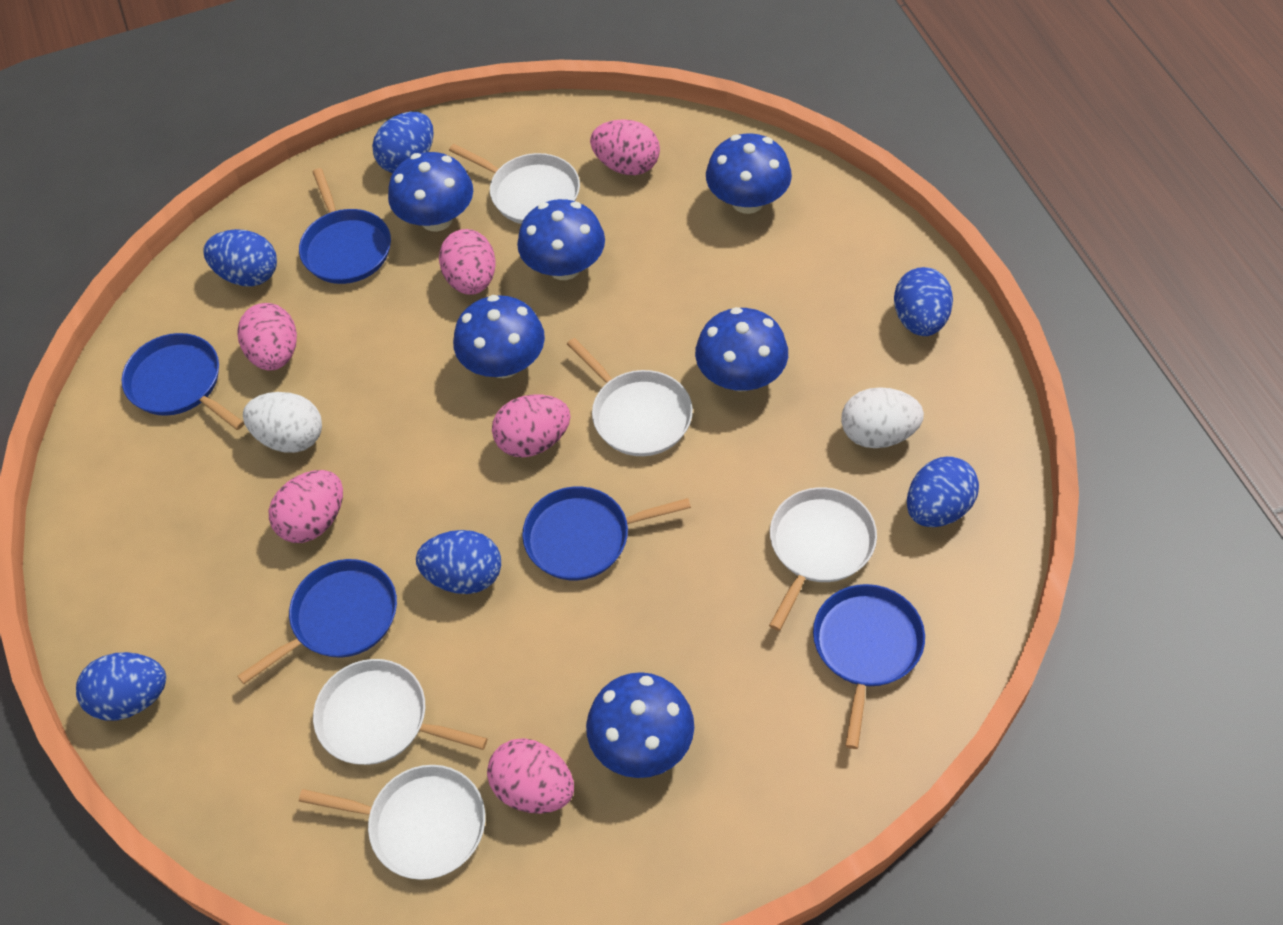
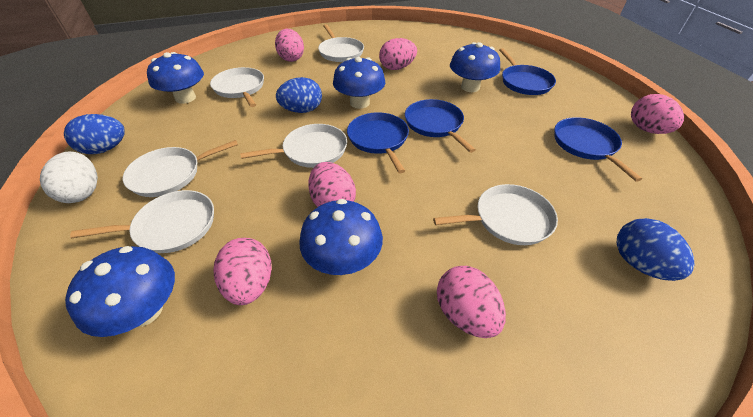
blue egg: 6 -> 3
blue mushroom: 6 -> 5
blue pan: 5 -> 4
white egg: 2 -> 1
white pan: 5 -> 6

